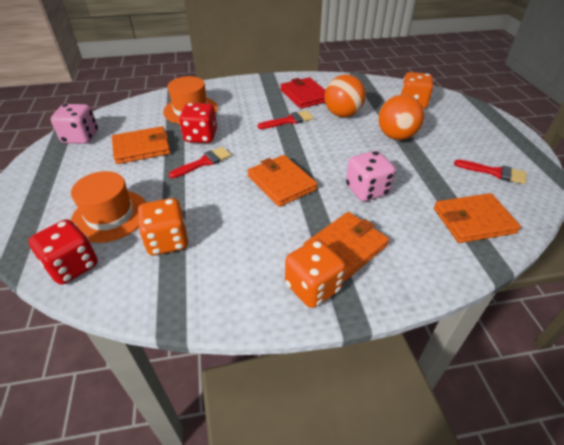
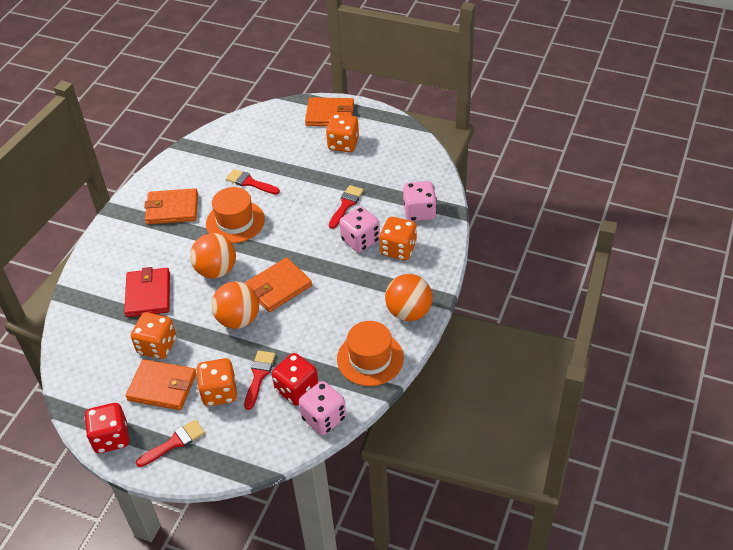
orange ball: 2 -> 3
orange dice: 3 -> 4
pink dice: 2 -> 3
red brush: 3 -> 4

